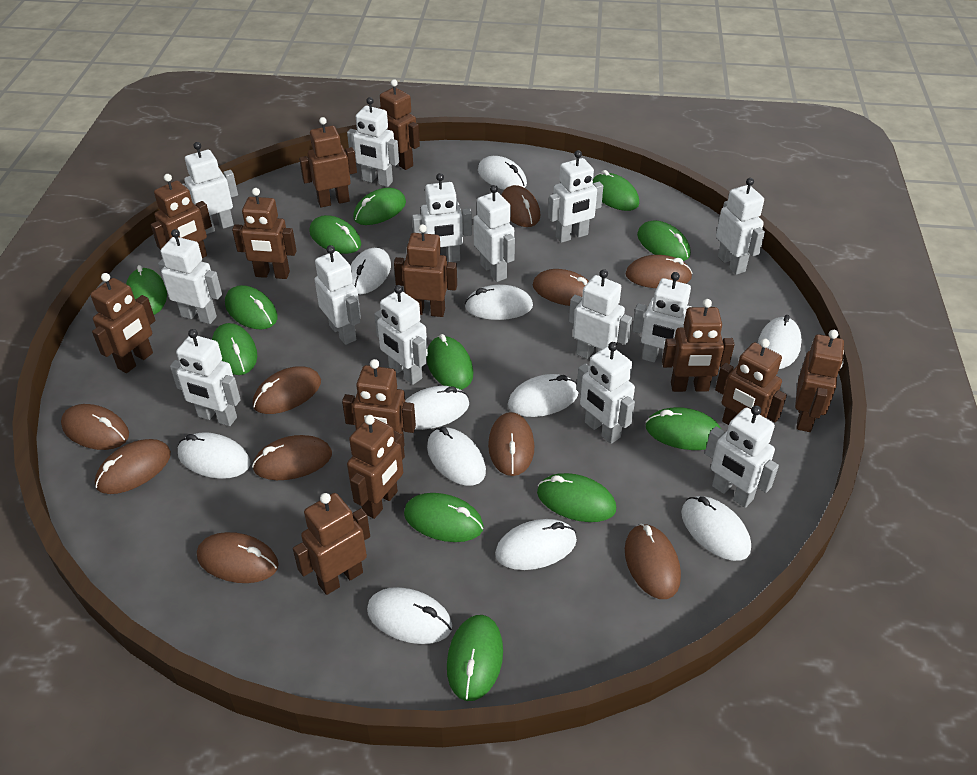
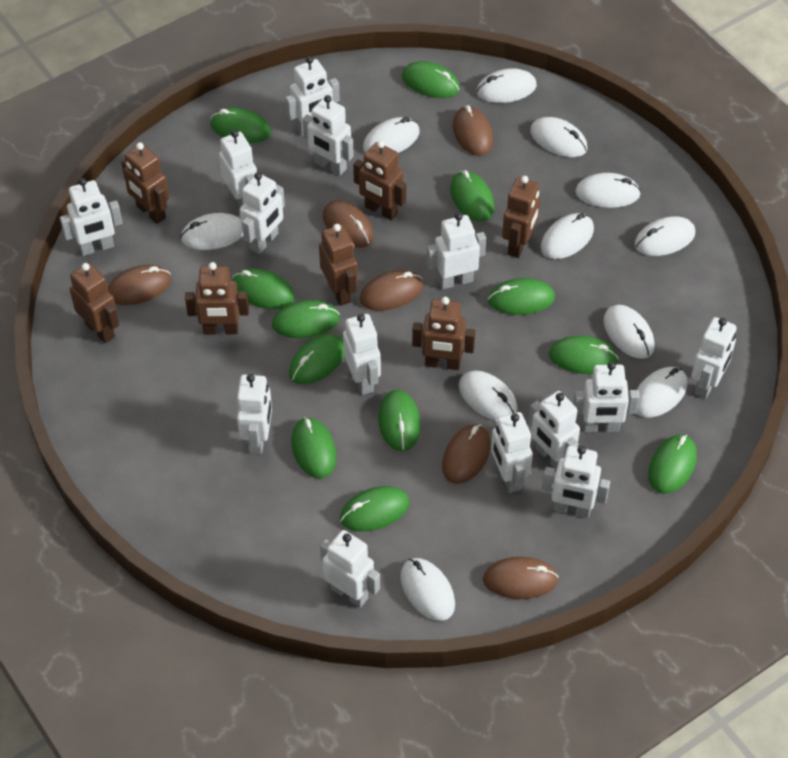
brown mouse: 10 -> 6
brown robot: 12 -> 7

